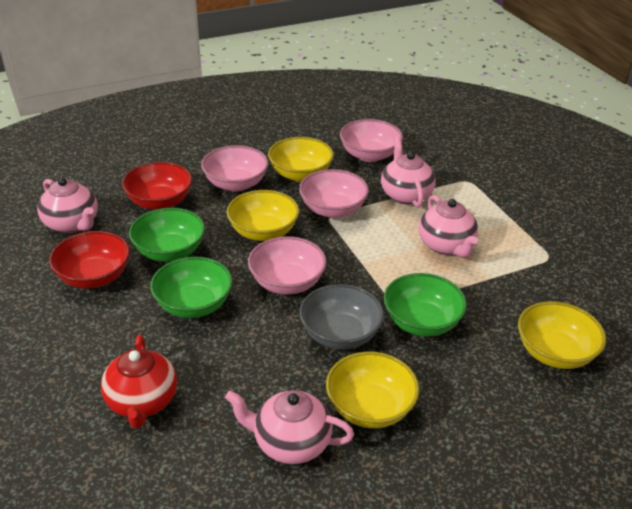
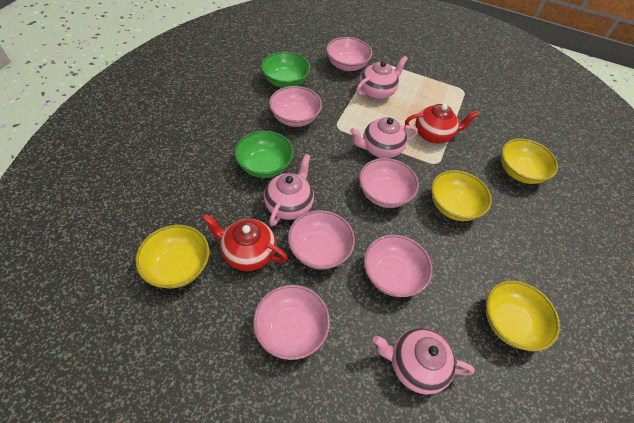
green bowl: 3 -> 2
grey bowl: 1 -> 0
pink bowl: 4 -> 6
red bowl: 2 -> 0
red teapot: 1 -> 2

